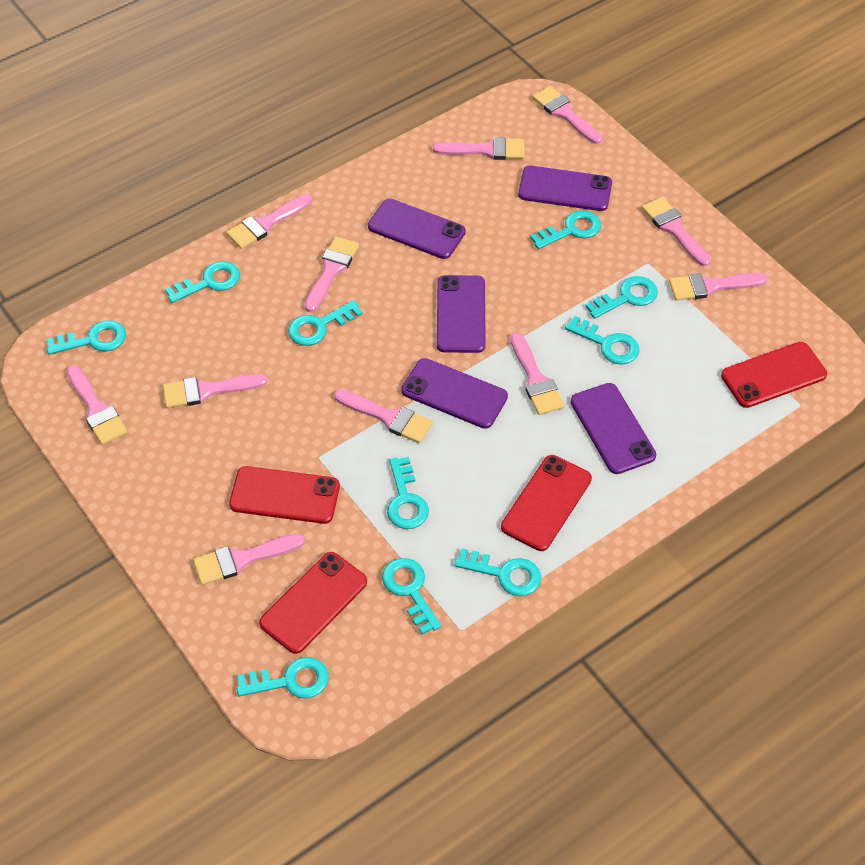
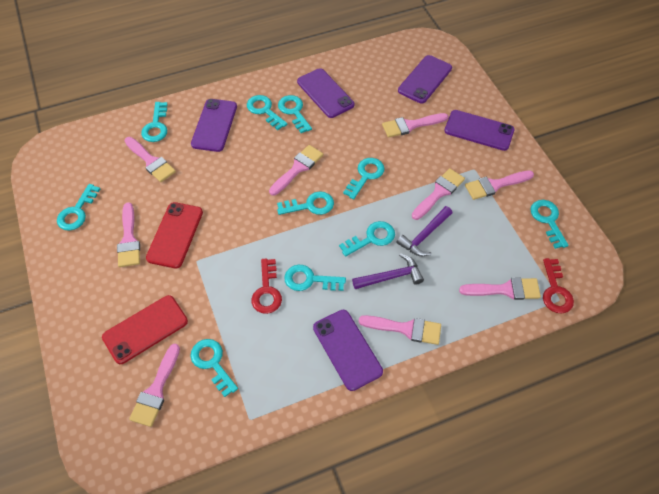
pink brush: 11 -> 9
purple hammer: 0 -> 2
red key: 0 -> 2
red phone: 4 -> 2

